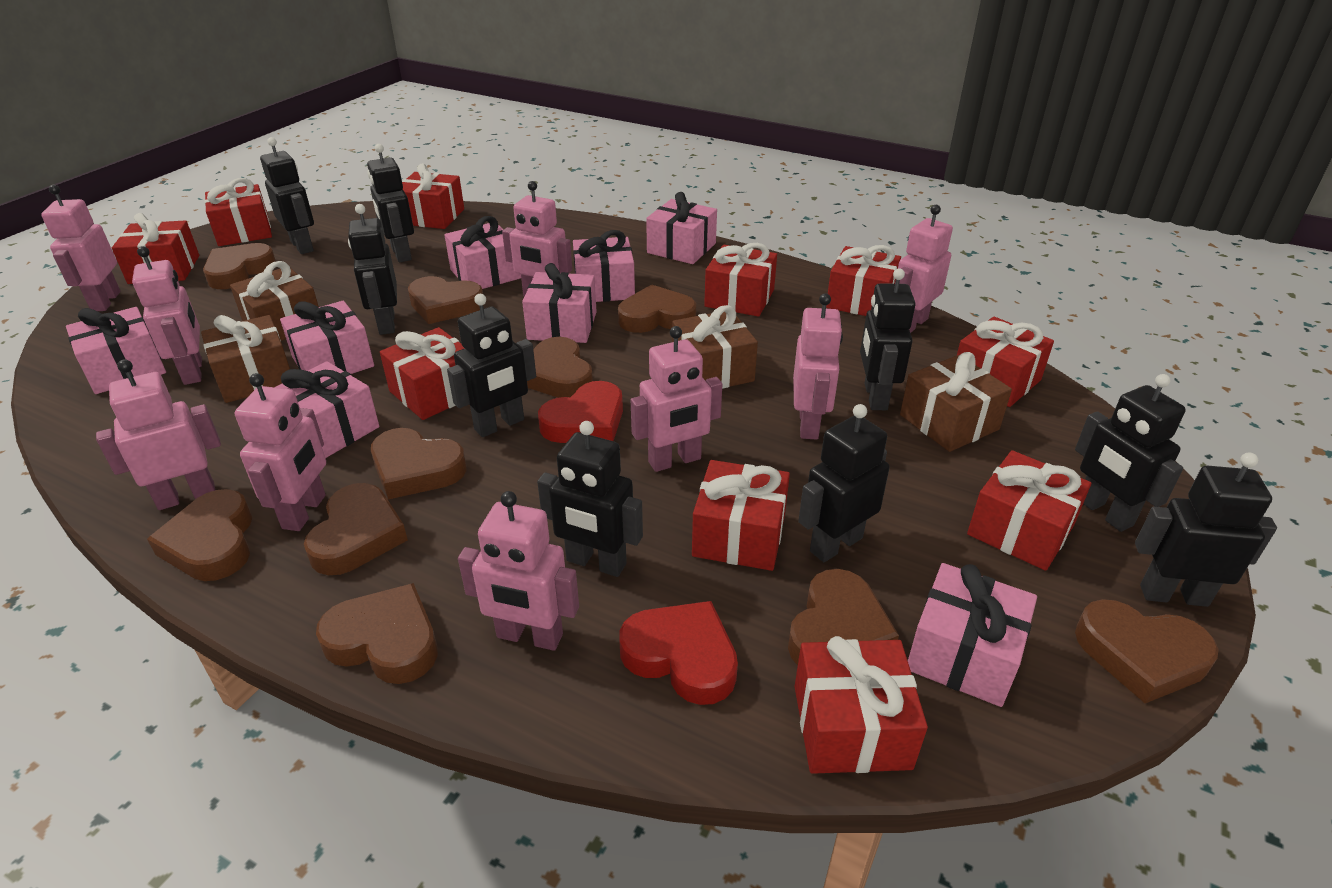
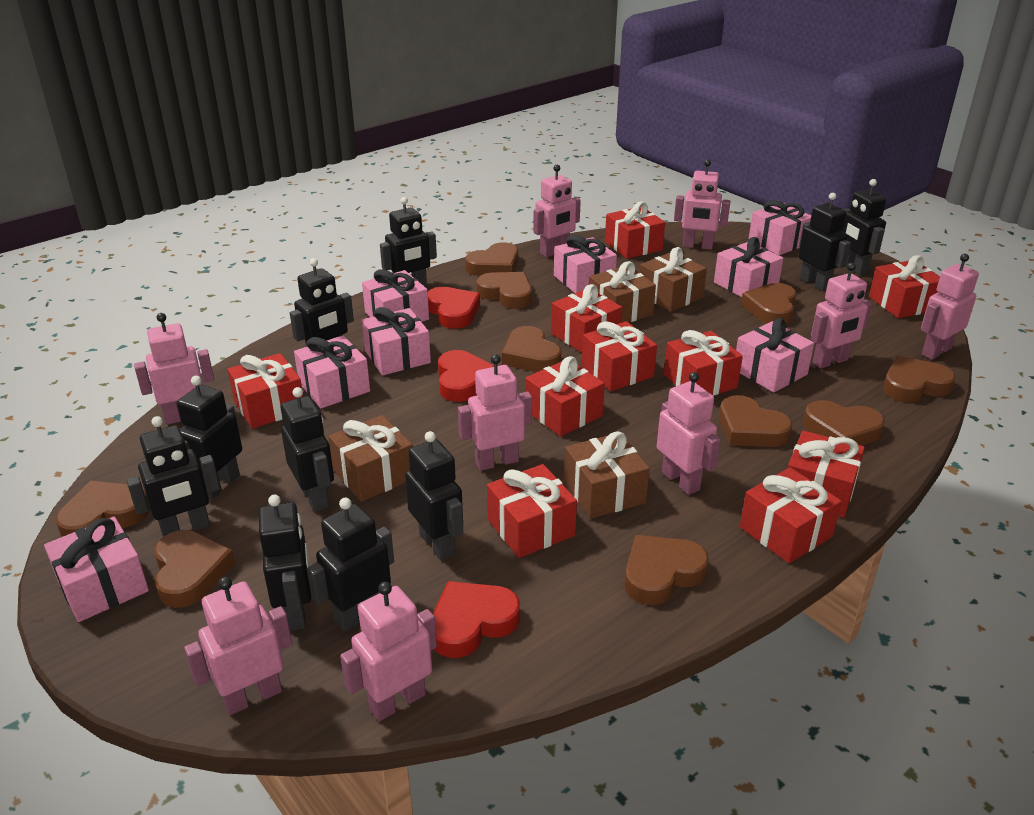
black robot: 9 -> 10
red heart: 2 -> 3

